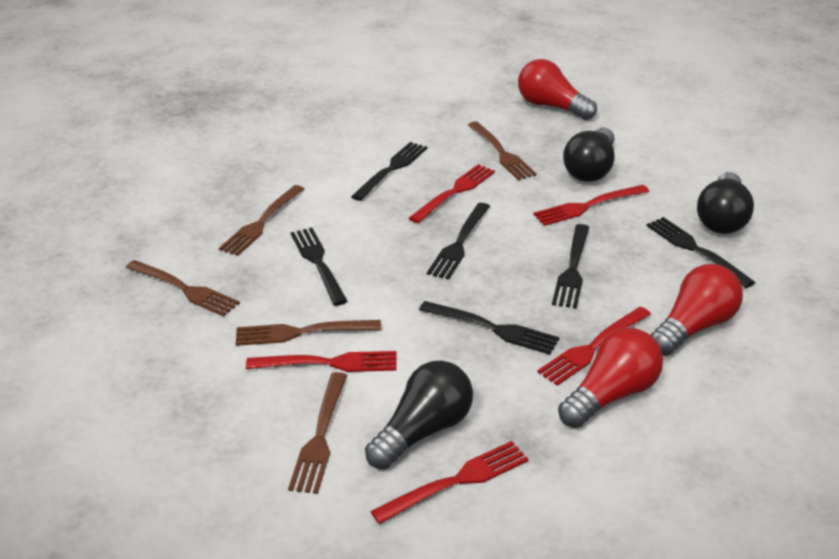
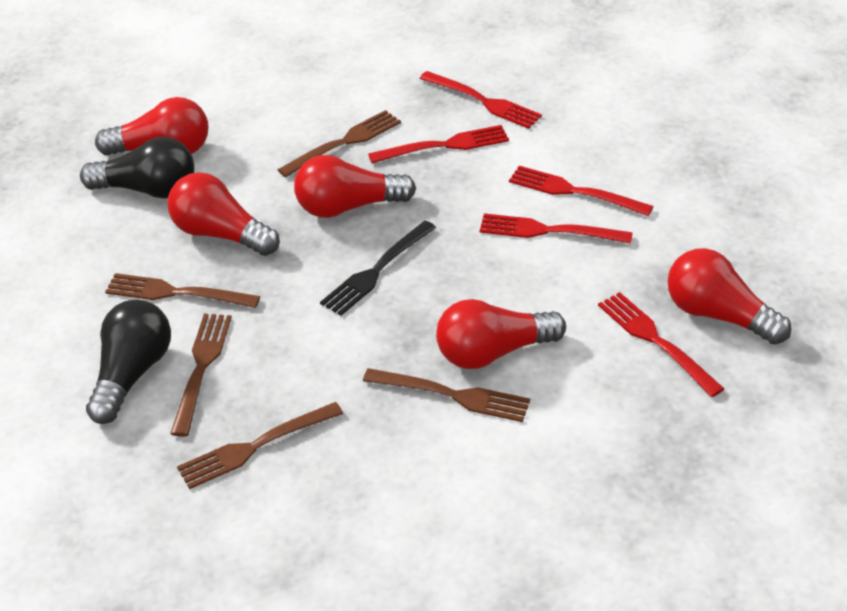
black fork: 6 -> 1
black light bulb: 3 -> 2
red light bulb: 3 -> 5

